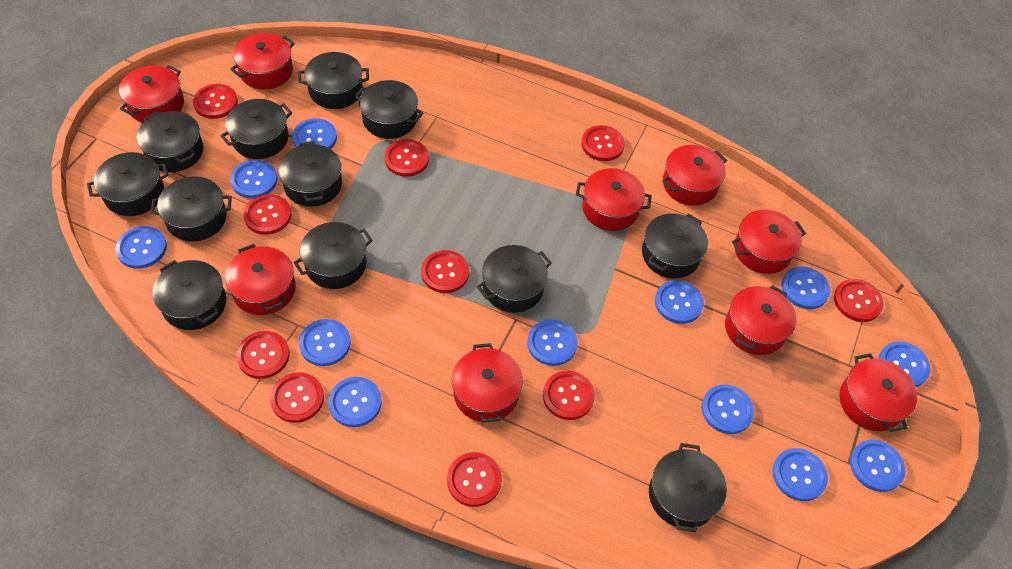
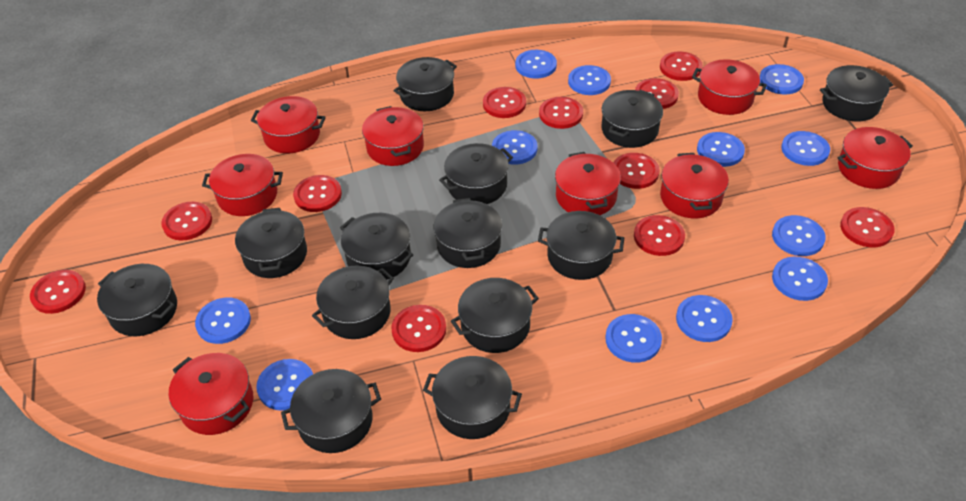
black pot: 12 -> 13
red button: 10 -> 11
red pot: 9 -> 8

